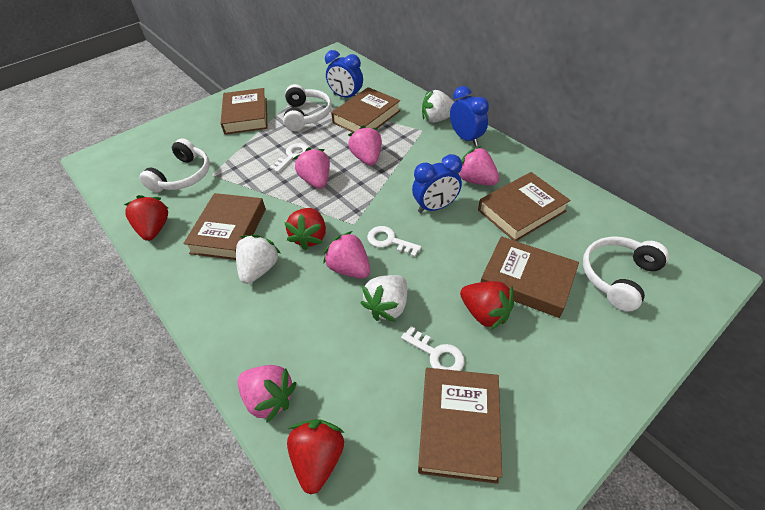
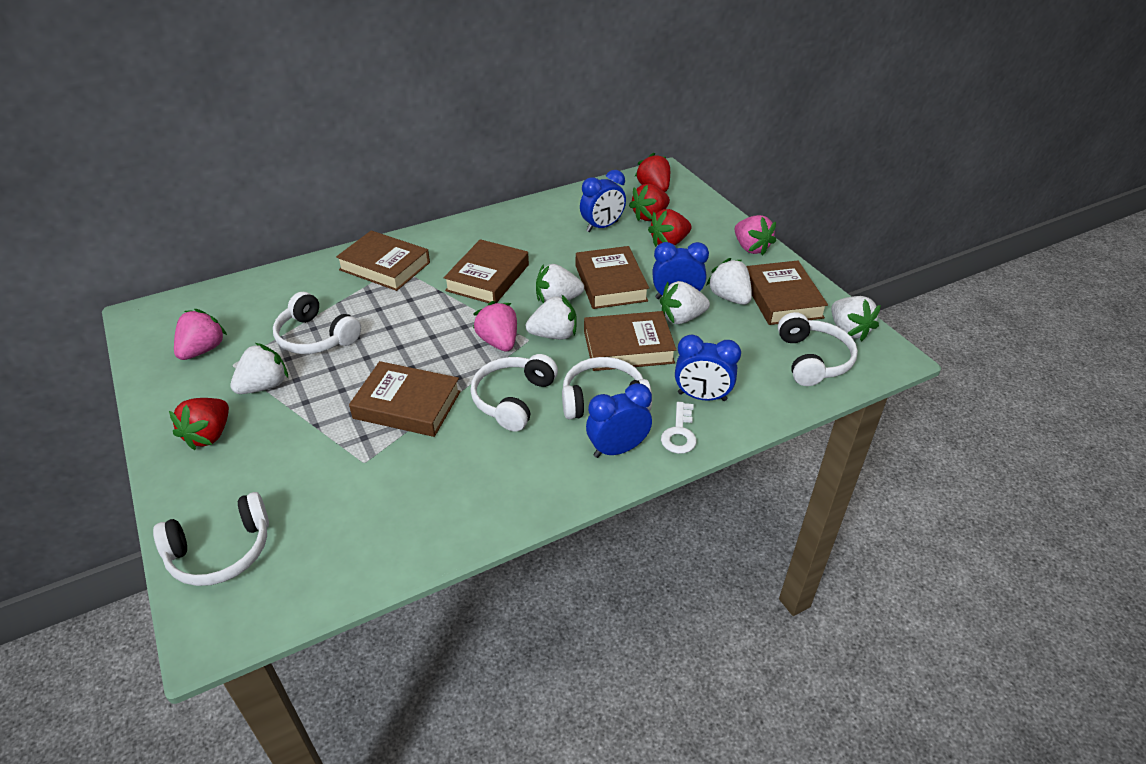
blue clock: 3 -> 4
pink strawberry: 5 -> 3
white headphones: 3 -> 5
white key: 3 -> 1
white strawberry: 3 -> 6

